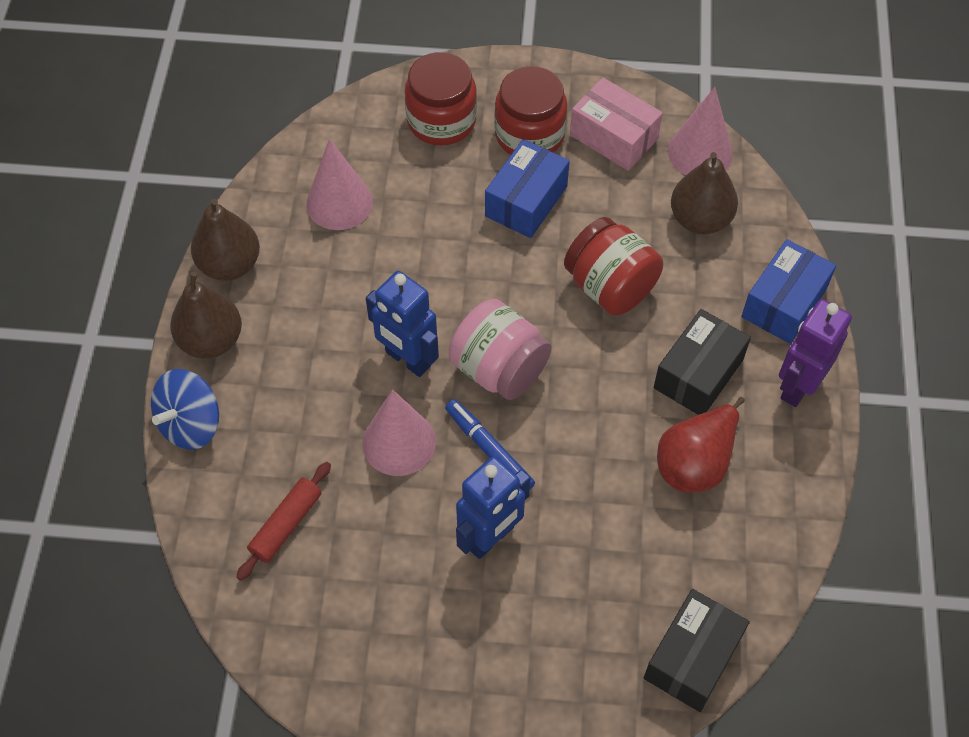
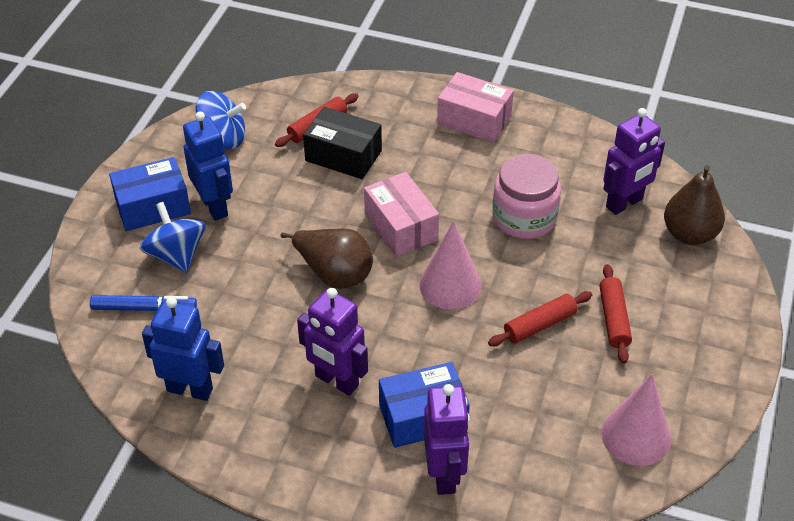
black box: 2 -> 1
blue spinning top: 1 -> 2
brown pear: 3 -> 2
pink box: 1 -> 2
pink cone: 3 -> 2
purple robot: 1 -> 3
red jar: 3 -> 0
red pear: 1 -> 0
red rolling pin: 1 -> 3

